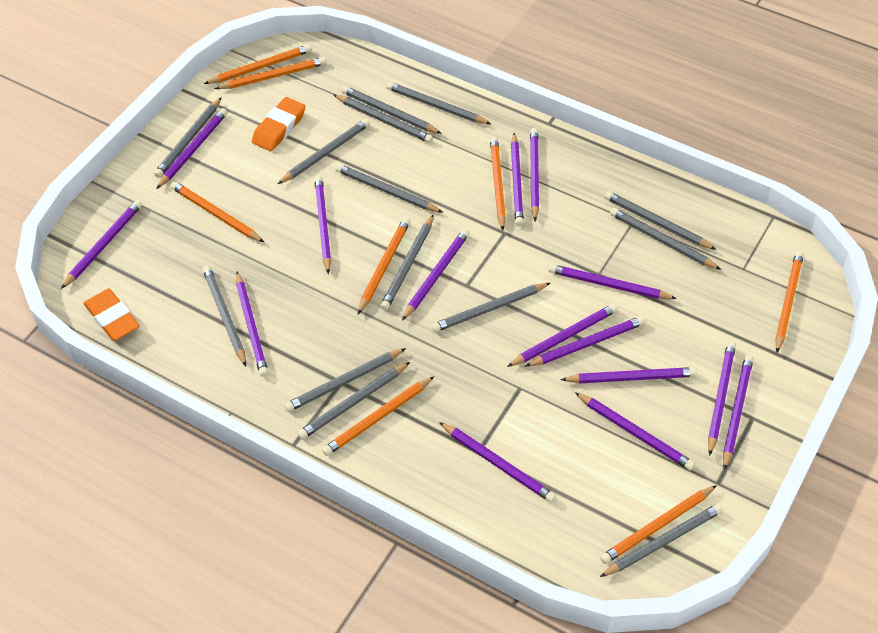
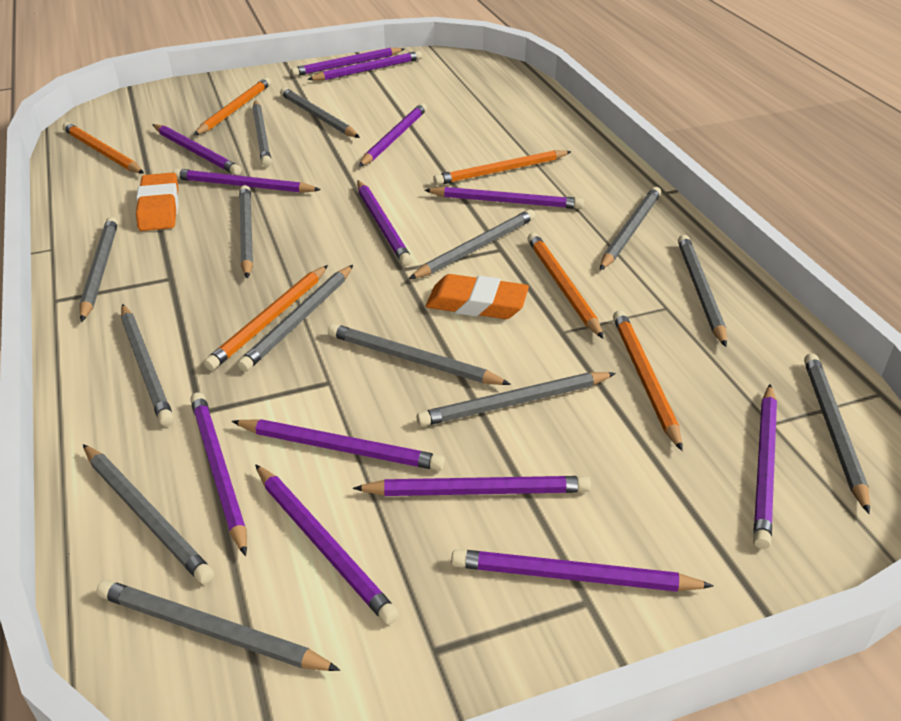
orange pencil: 8 -> 6
purple pencil: 15 -> 13

